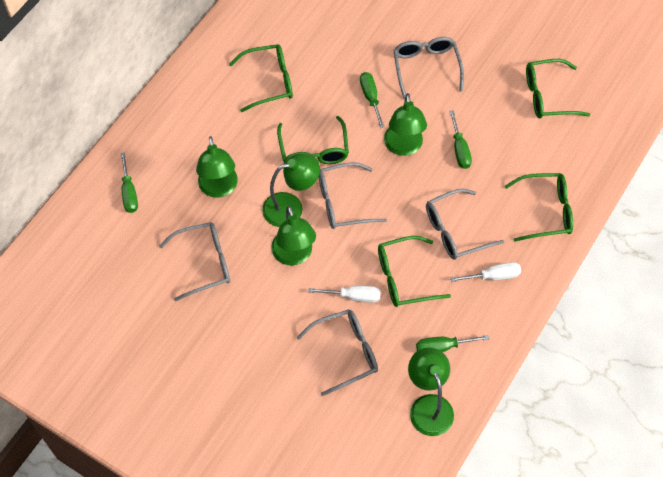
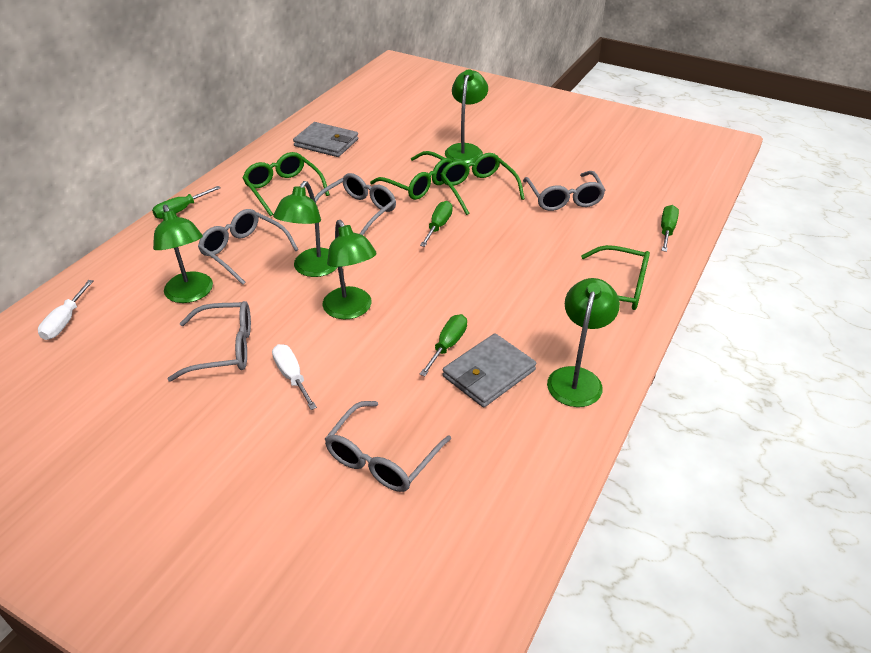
green glasses: 5 -> 4
grey wallet: 0 -> 2

